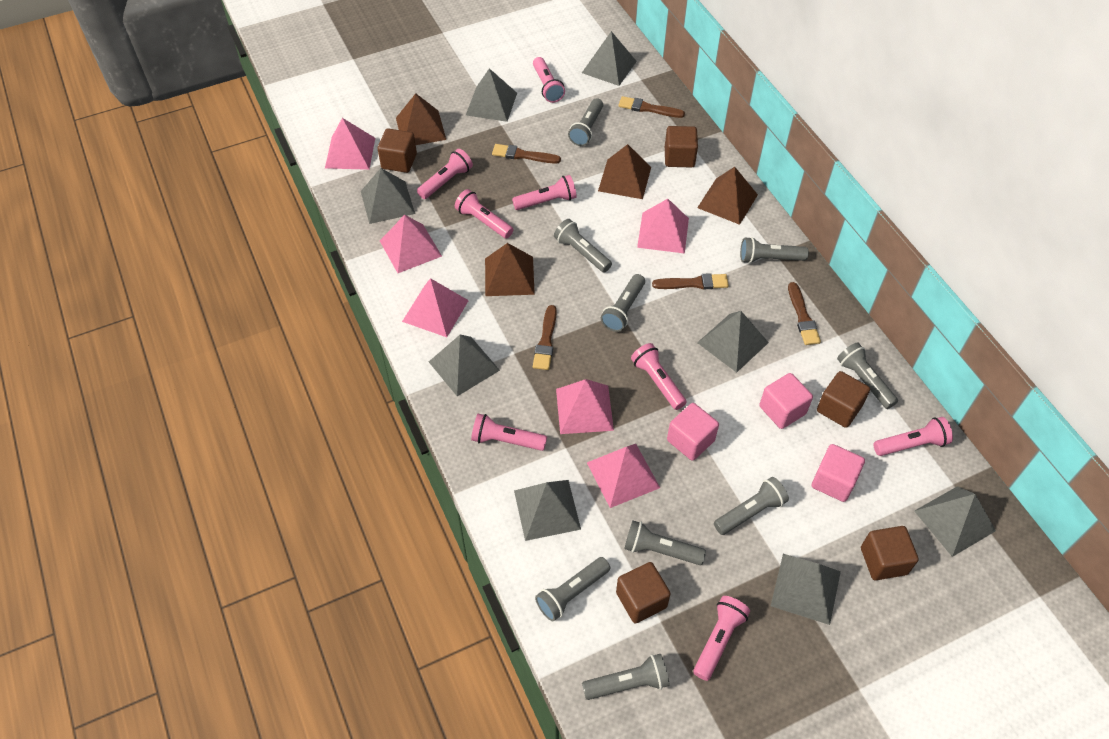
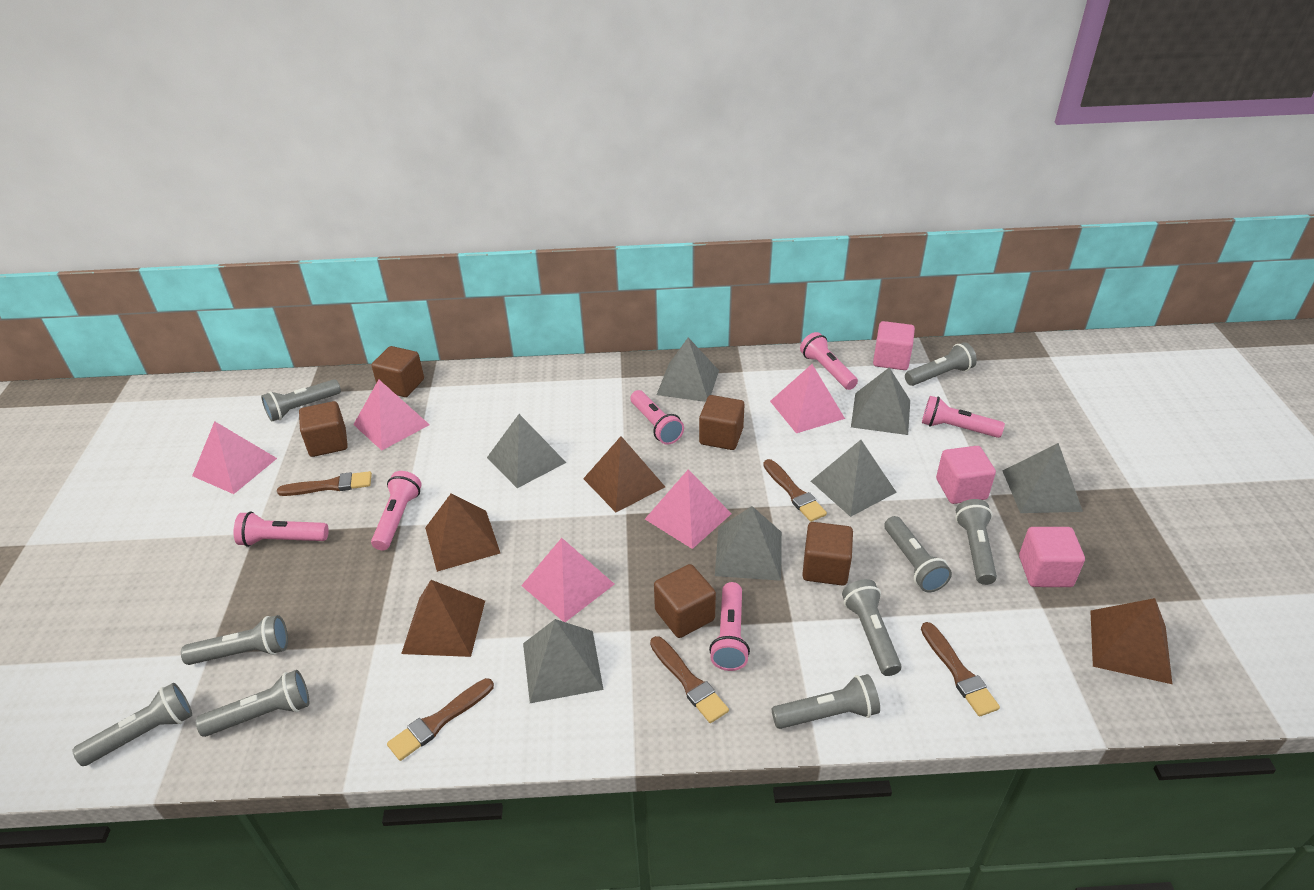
grey pyramid: 8 -> 7
pink flashlight: 8 -> 6
pink pyramid: 6 -> 5

